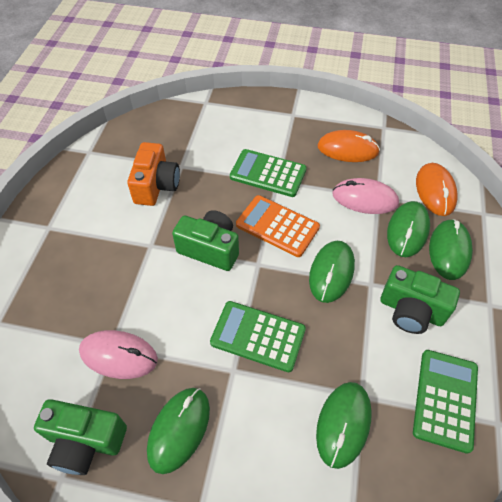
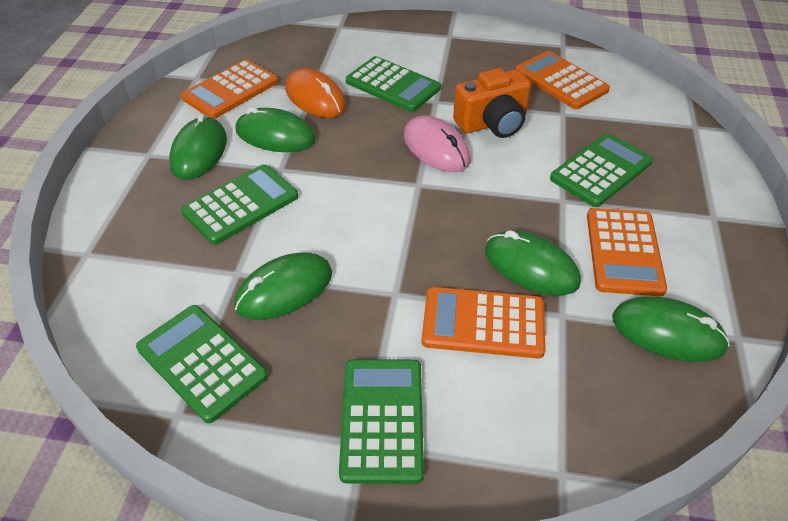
green calculator: 3 -> 5
green camera: 3 -> 0
orange calculator: 1 -> 4
orange mouse: 2 -> 1
pink mouse: 2 -> 1

